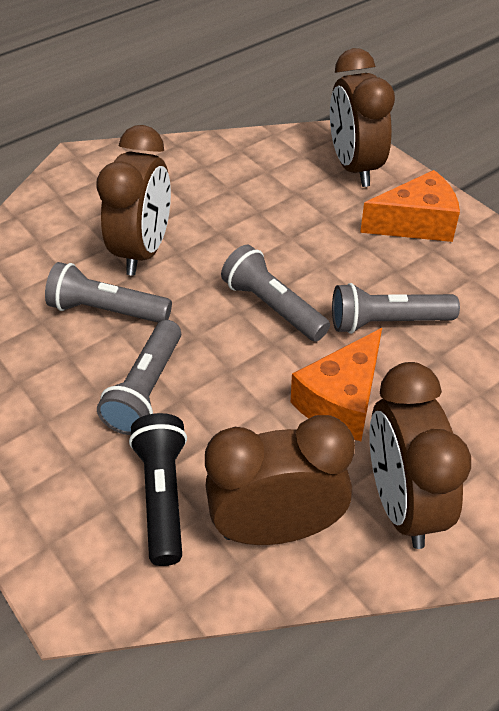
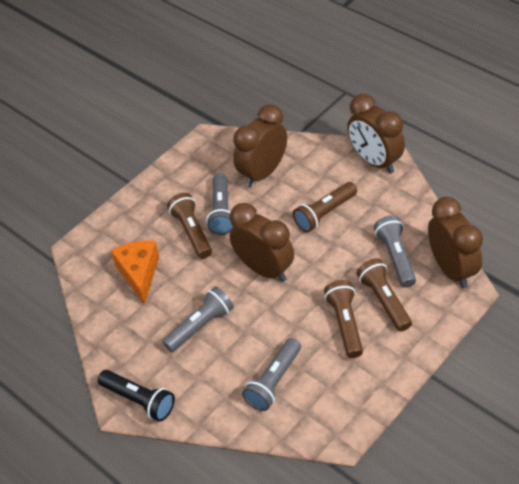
brown flashlight: 0 -> 4
orange cheese: 2 -> 1

